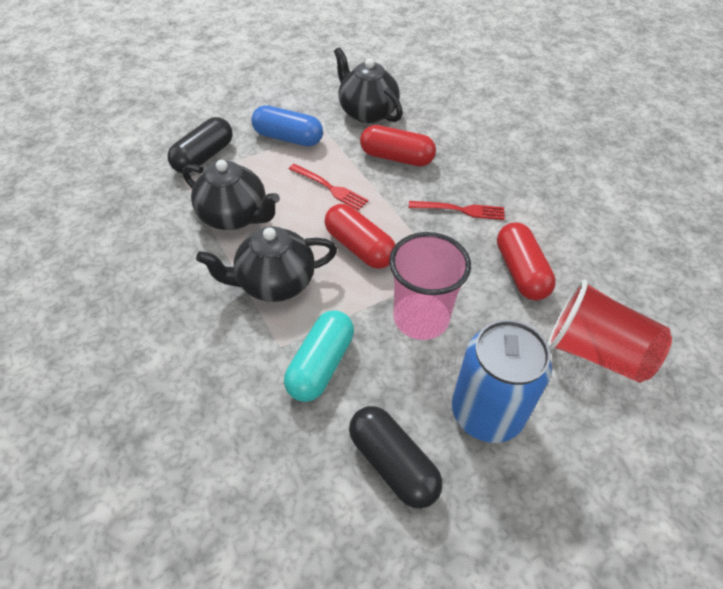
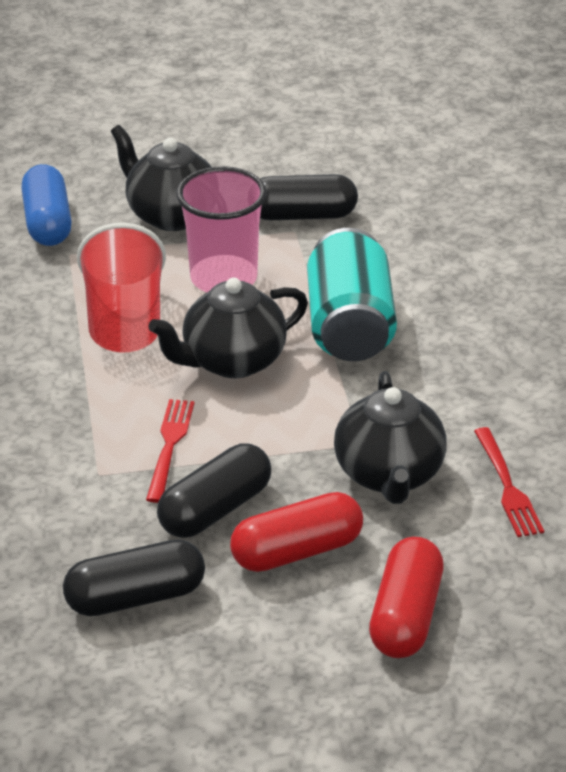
black capsule: 2 -> 3
blue can: 1 -> 0
red capsule: 3 -> 2
turquoise can: 0 -> 1
turquoise capsule: 1 -> 0

